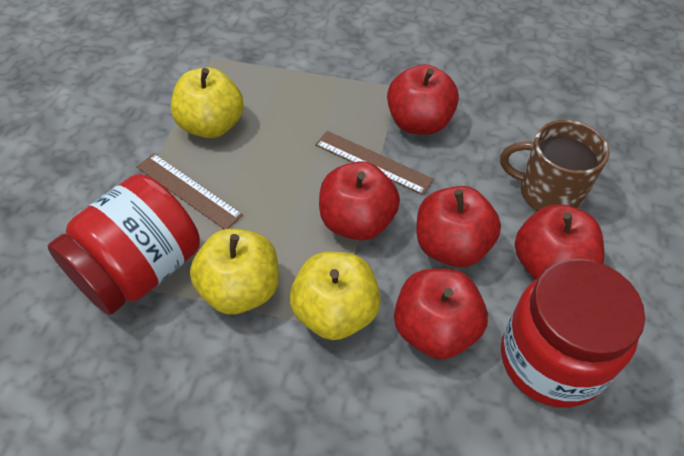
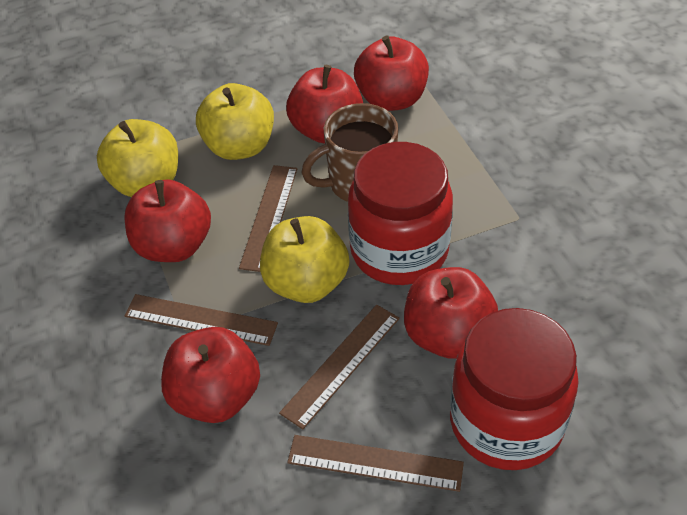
brown ruler: 2 -> 4

